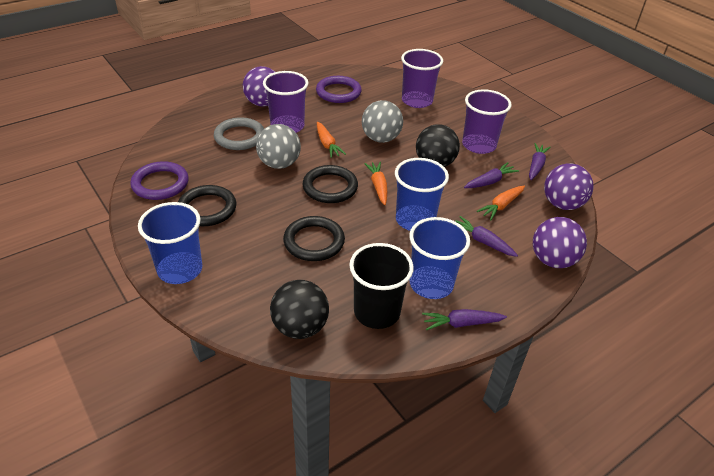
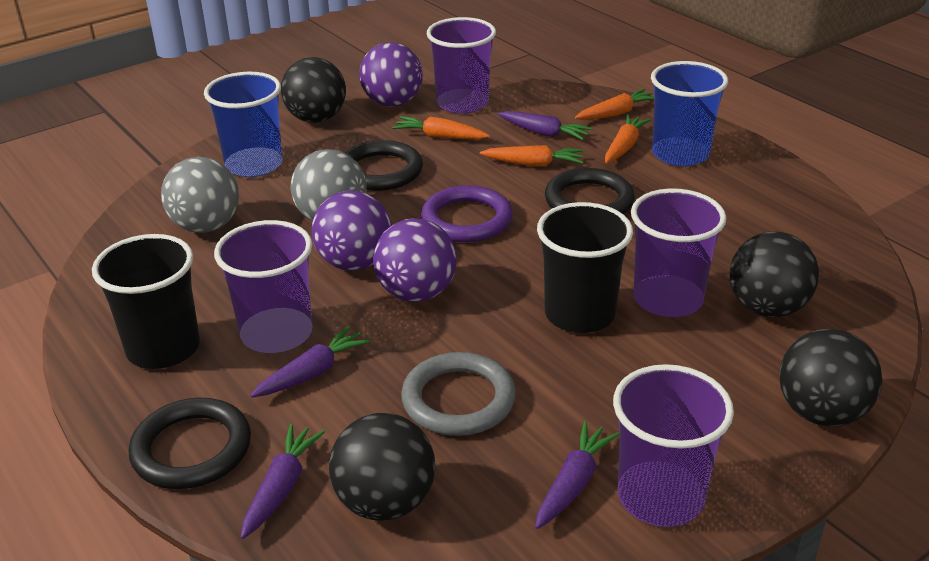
black ball: 2 -> 4
black cup: 1 -> 2
blue cup: 3 -> 2
orange carrot: 3 -> 4
purple cup: 3 -> 4
purple ring: 2 -> 1

